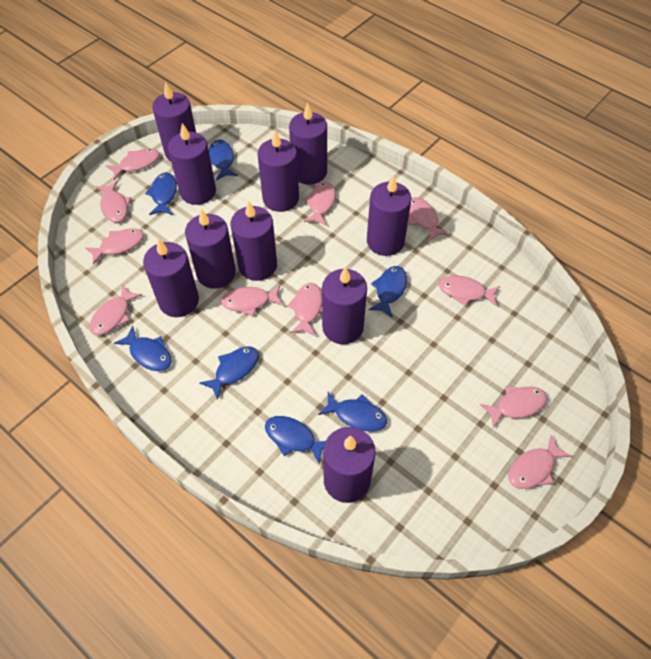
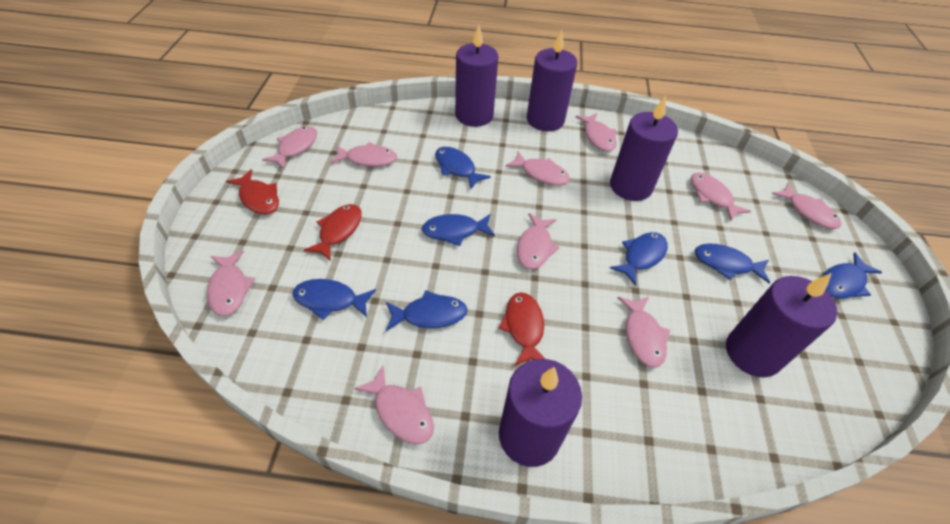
pink fish: 11 -> 10
purple candle: 10 -> 5
red fish: 0 -> 3

